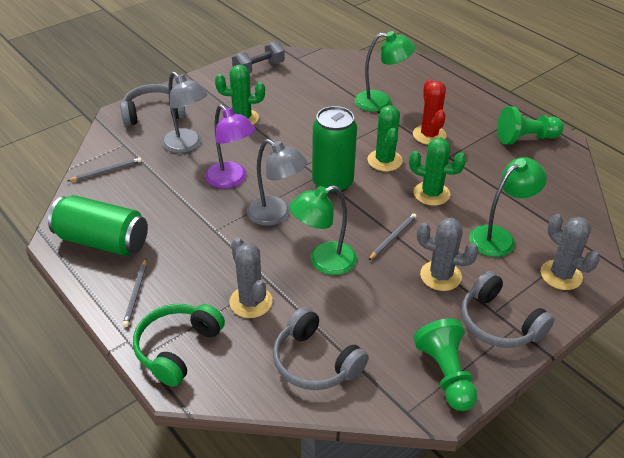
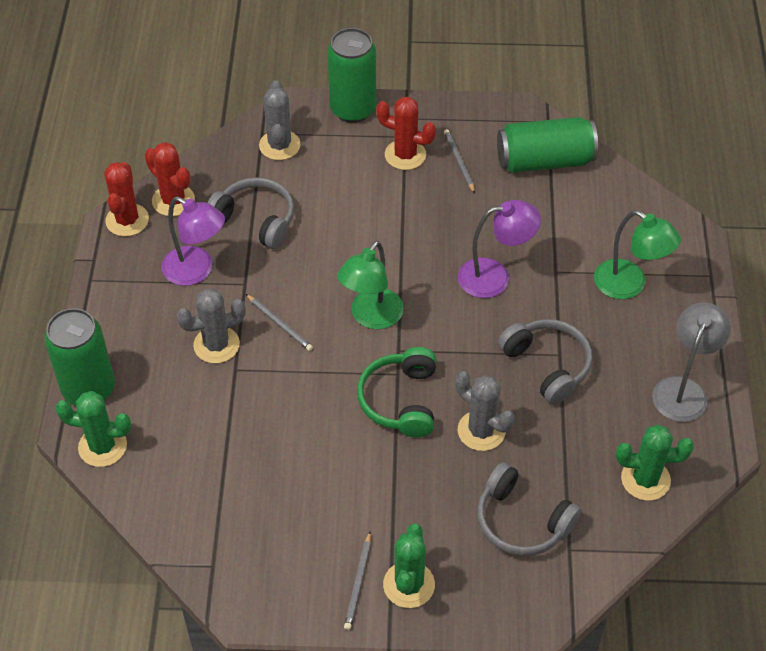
green can: 2 -> 3
green lamp: 3 -> 2
green pawn: 2 -> 0
grey dumbbell: 1 -> 0
grey lamp: 2 -> 1
purple lamp: 1 -> 2
red cactus: 1 -> 3

